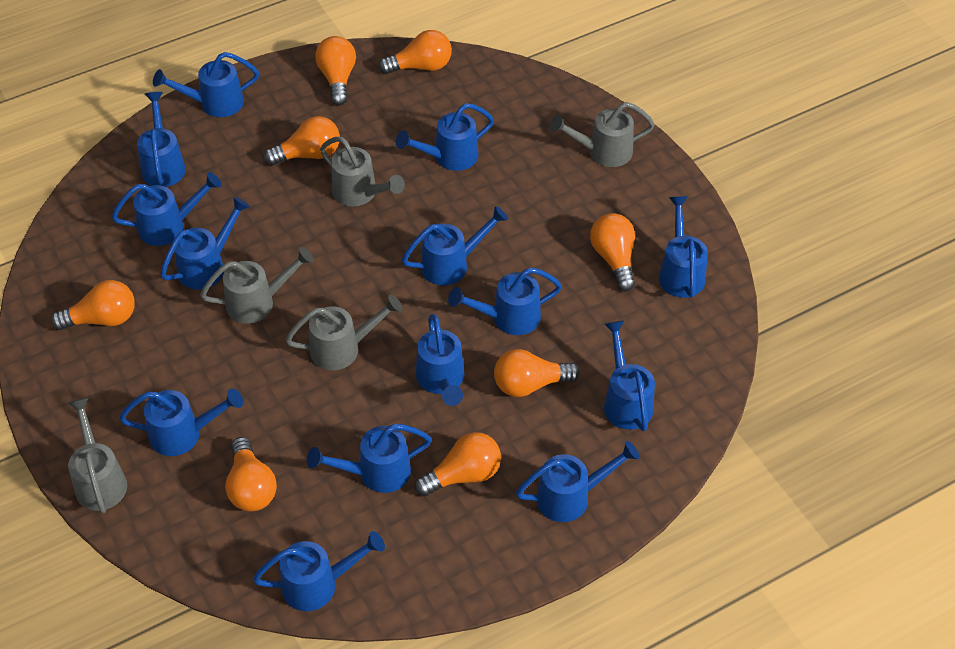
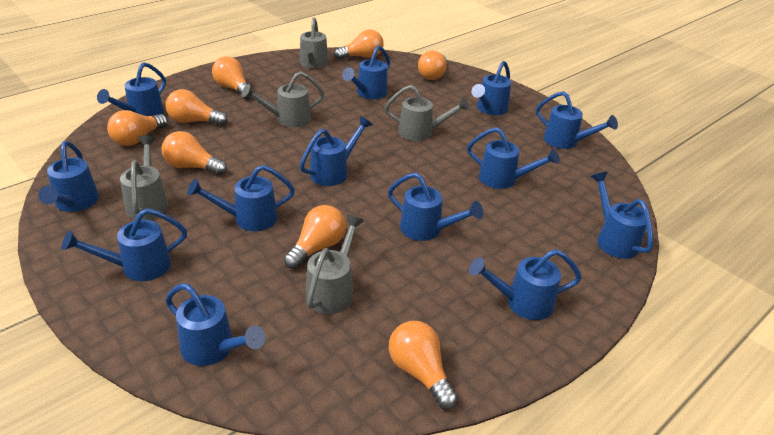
blue watering can: 14 -> 13

